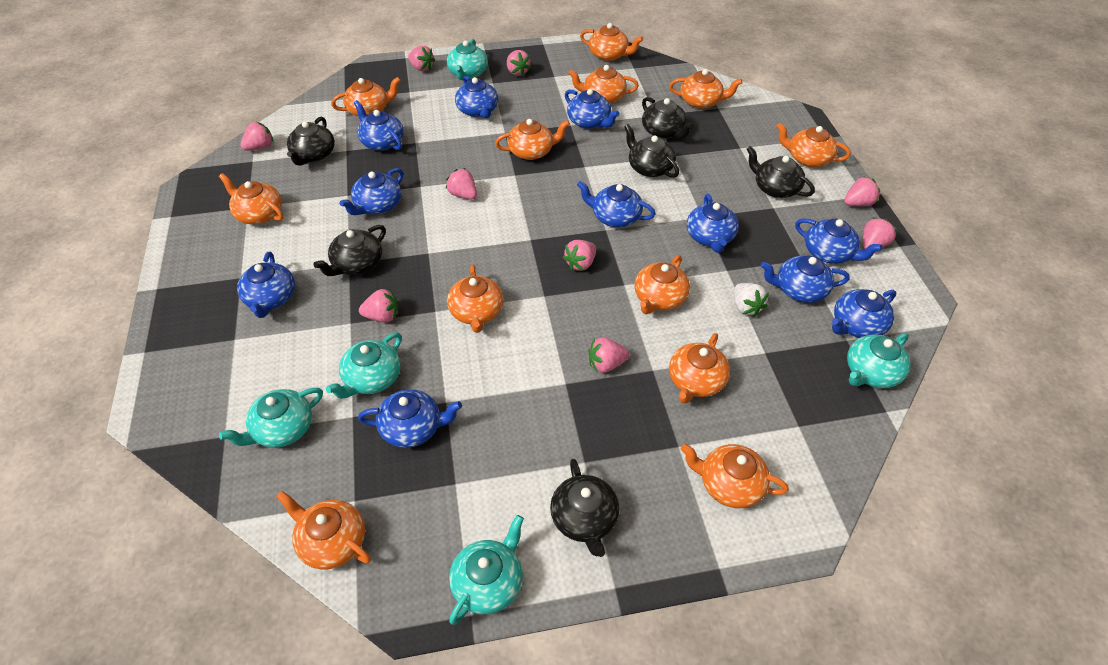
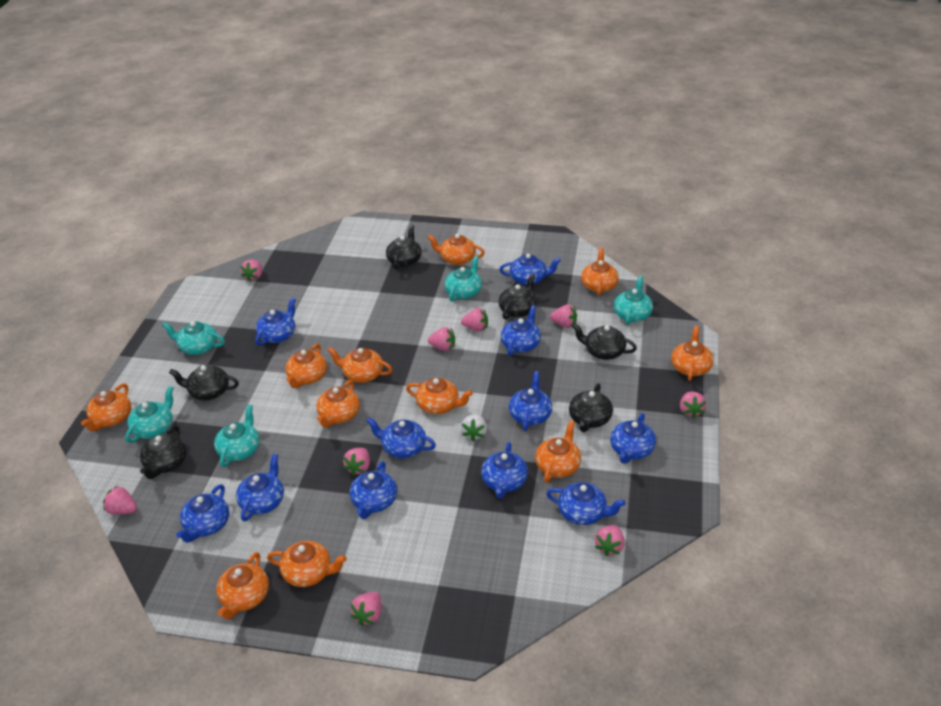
orange teapot: 12 -> 11

